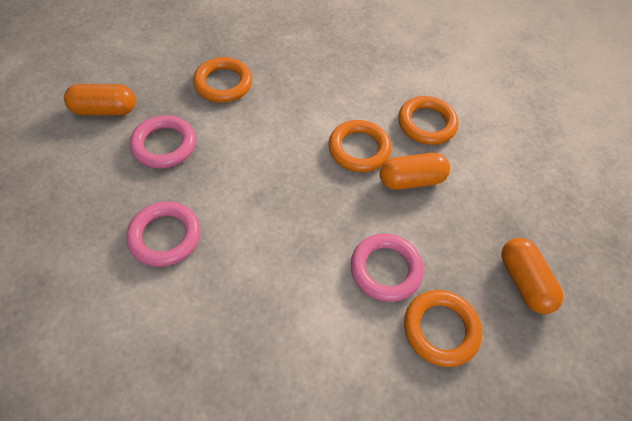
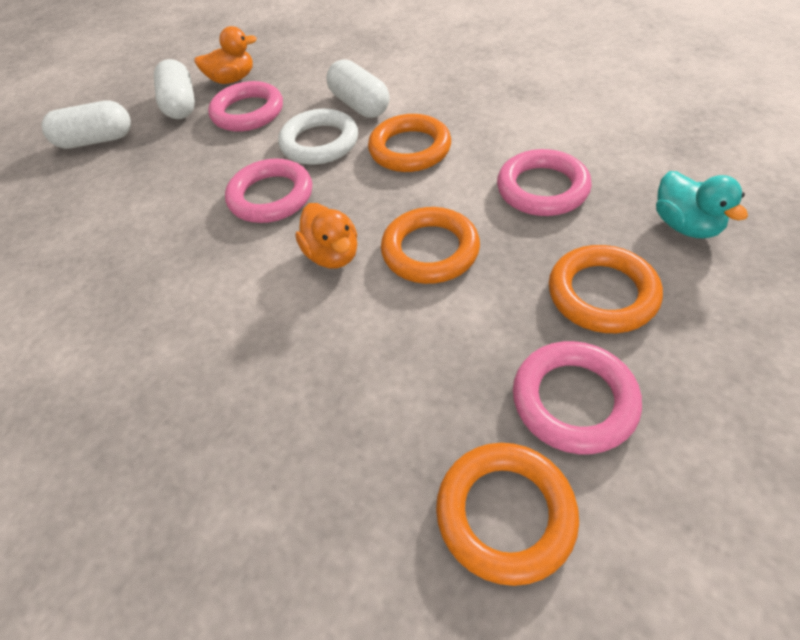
orange capsule: 3 -> 0
orange duck: 0 -> 2
pink ring: 3 -> 4
turquoise duck: 0 -> 1
white capsule: 0 -> 3
white ring: 0 -> 1

